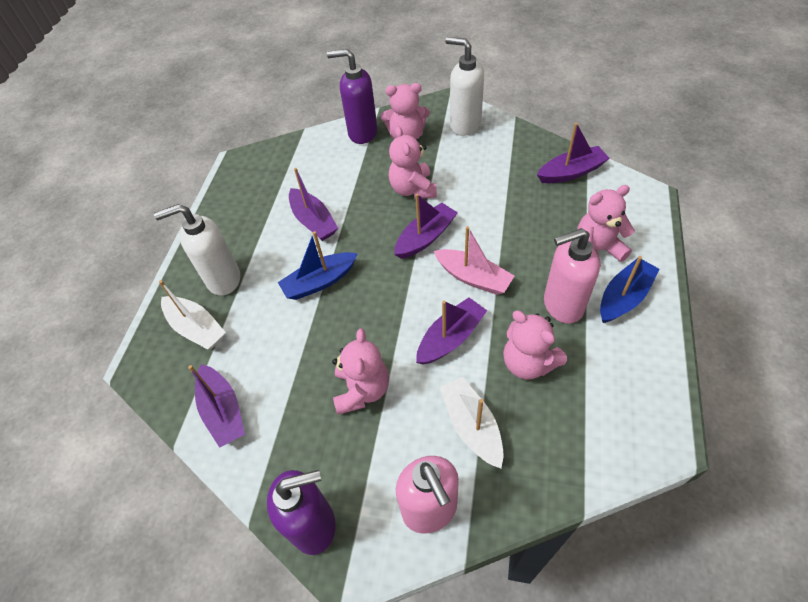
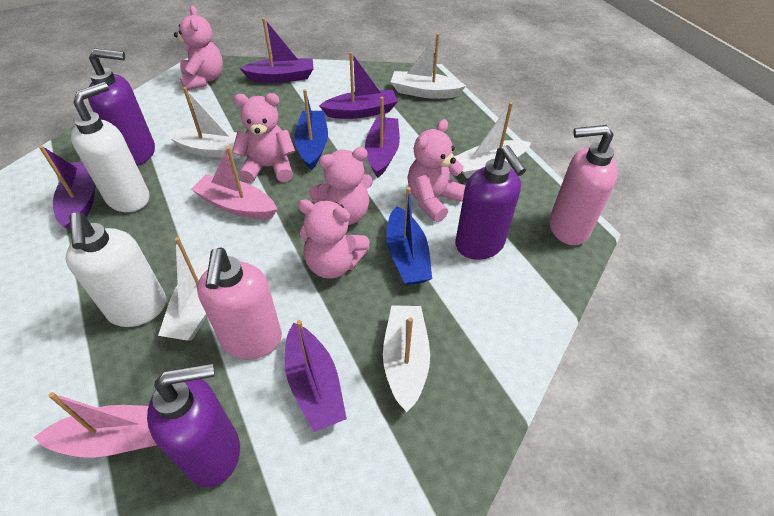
pink boat: 1 -> 2
purple soap dispenser: 2 -> 3
white boat: 2 -> 5

